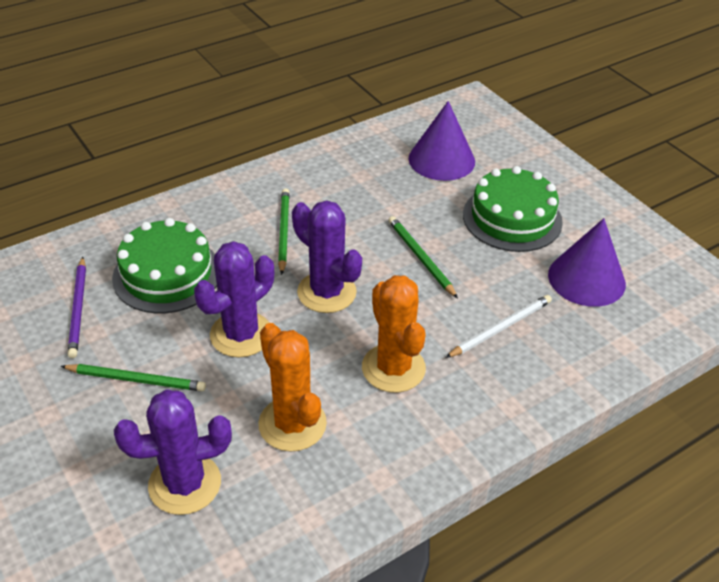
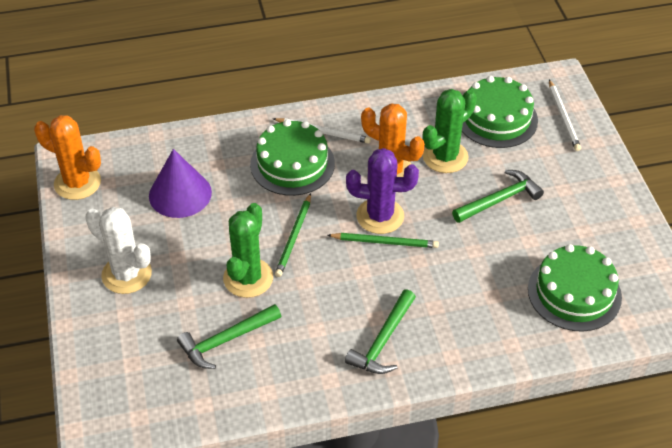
green cactus: 0 -> 2
green cake: 2 -> 3
green hammer: 0 -> 3
green pencil: 3 -> 2
purple cactus: 3 -> 1
purple cone: 2 -> 1
purple pencil: 1 -> 0
white cactus: 0 -> 1
white pencil: 1 -> 2

